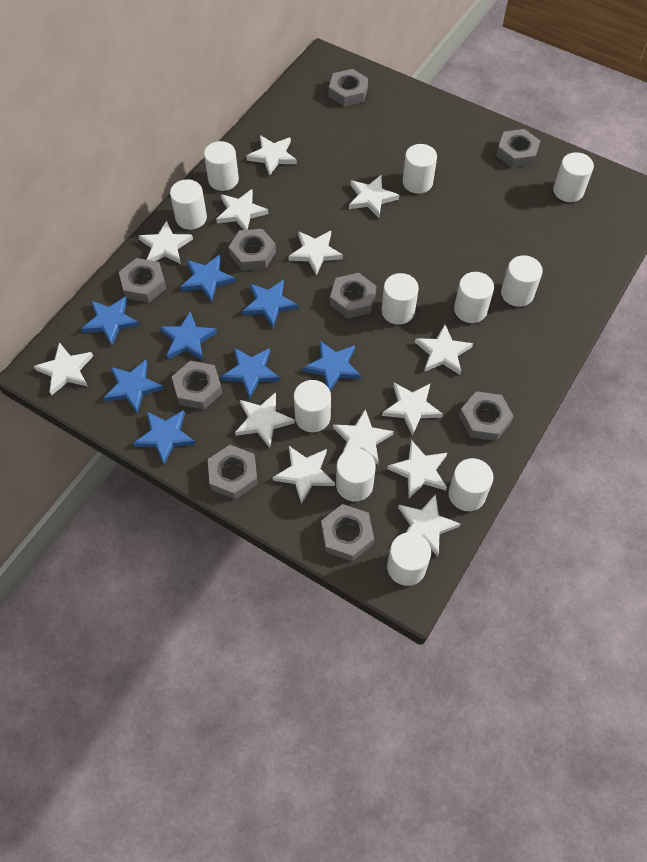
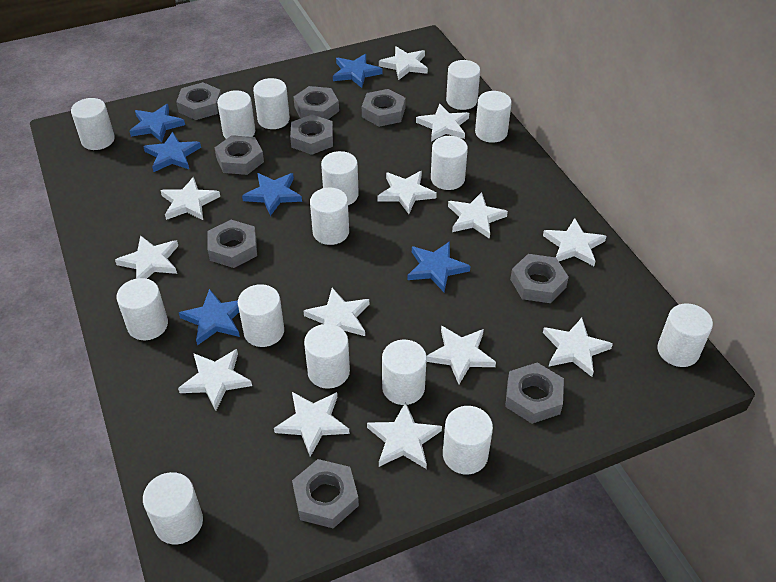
blue star: 8 -> 6
white cylinder: 11 -> 15

